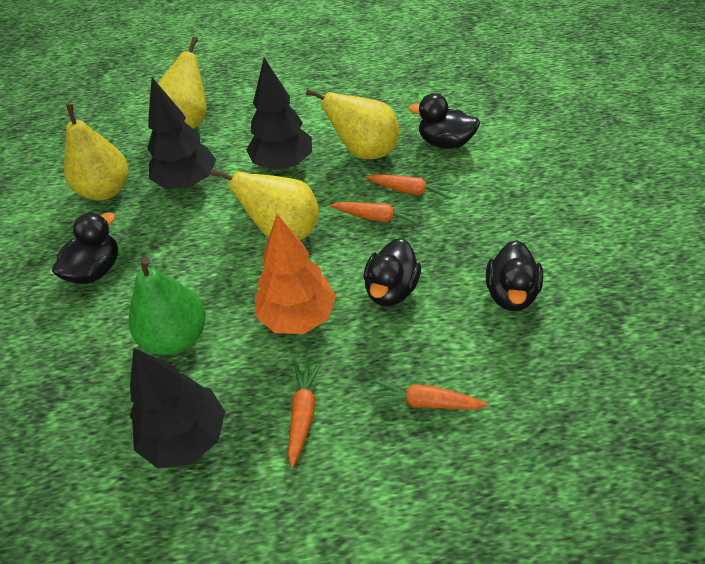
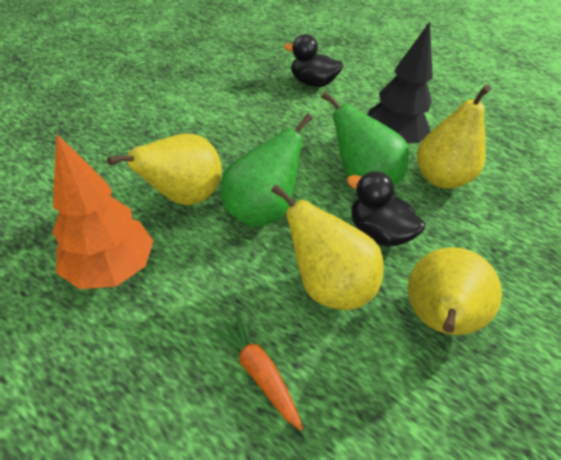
black duck: 4 -> 2
black tree: 3 -> 1
green pear: 1 -> 2
orange carrot: 4 -> 1

